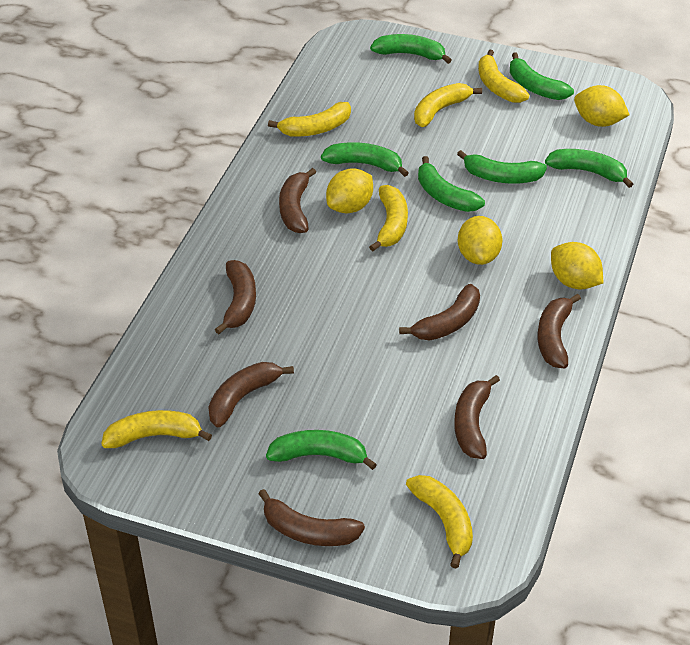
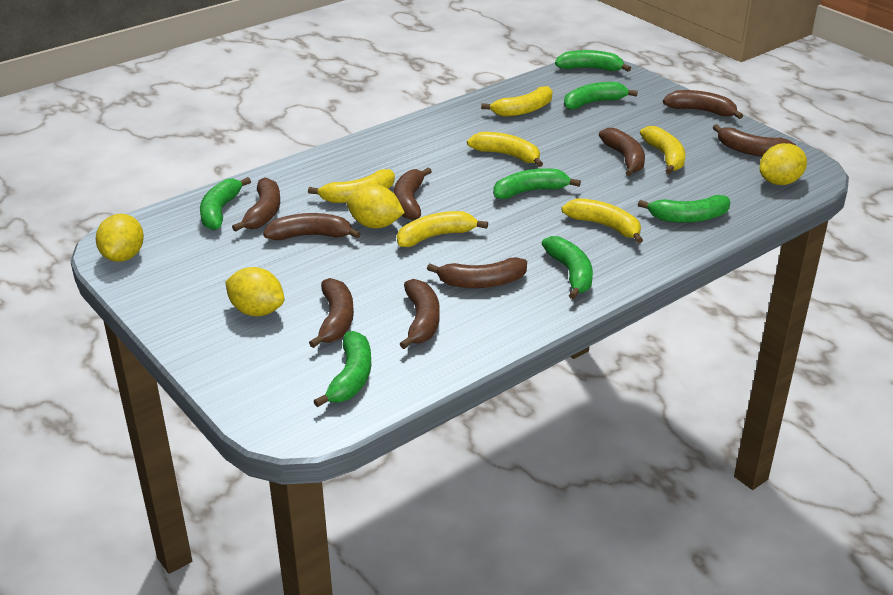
brown banana: 7 -> 9

